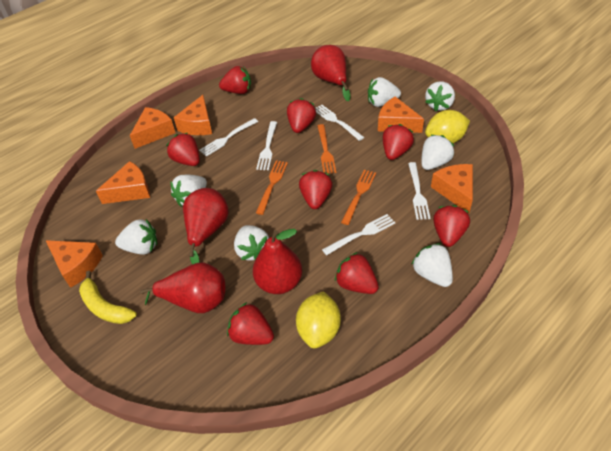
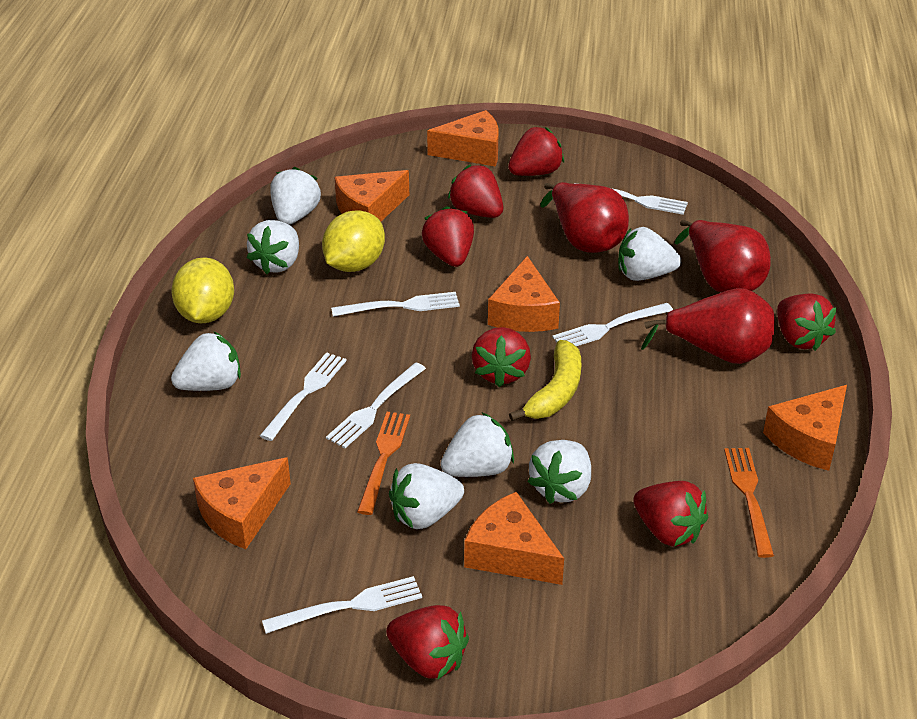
orange fork: 3 -> 2
red pear: 4 -> 3
red strawberry: 8 -> 7
white fork: 5 -> 6

